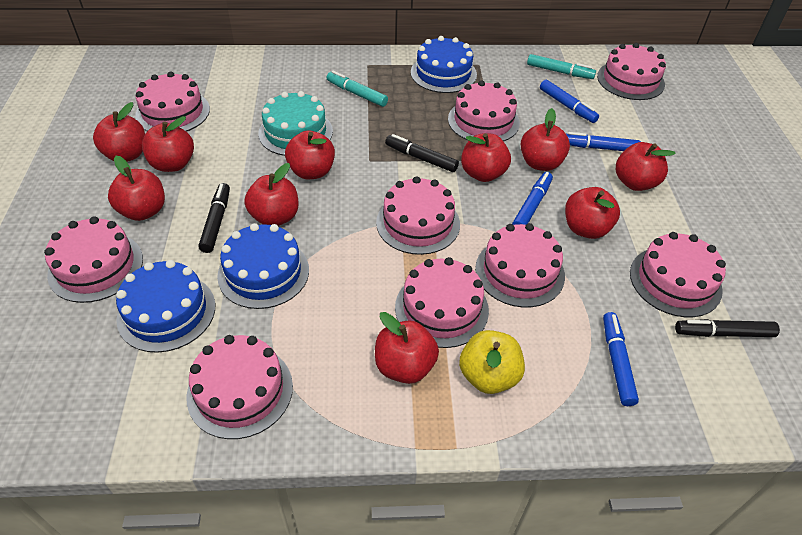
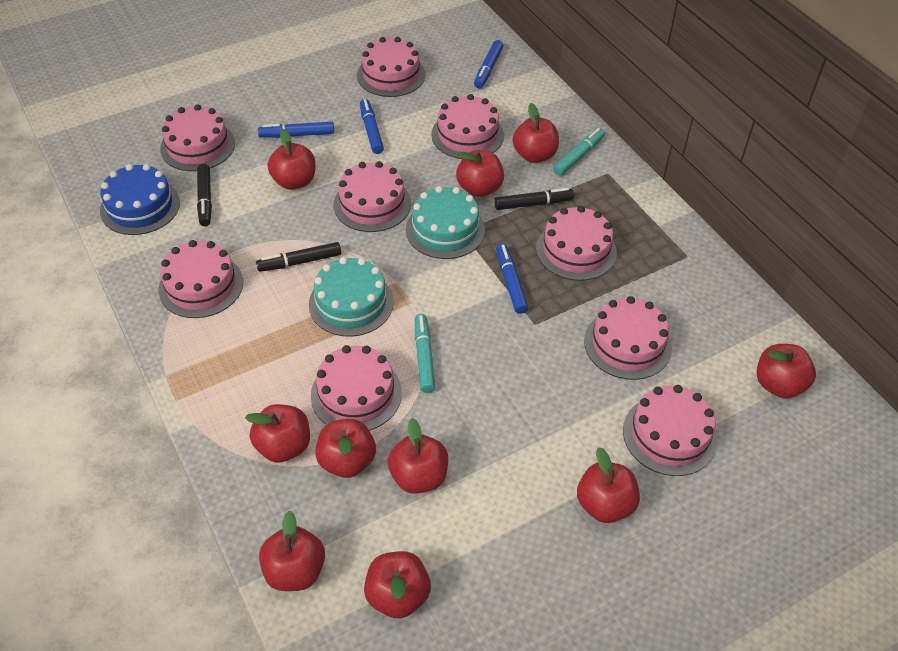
blue cake: 3 -> 1
turquoise cake: 1 -> 2
yellow apple: 1 -> 0

